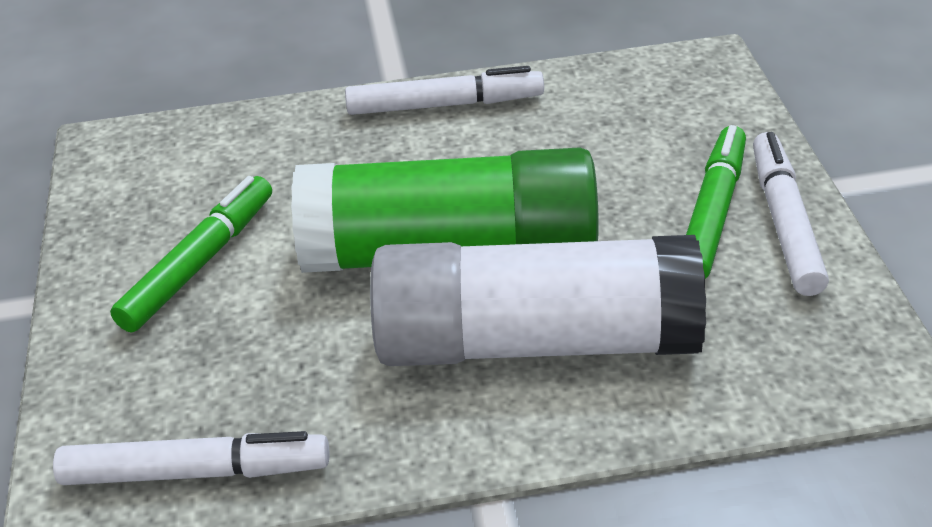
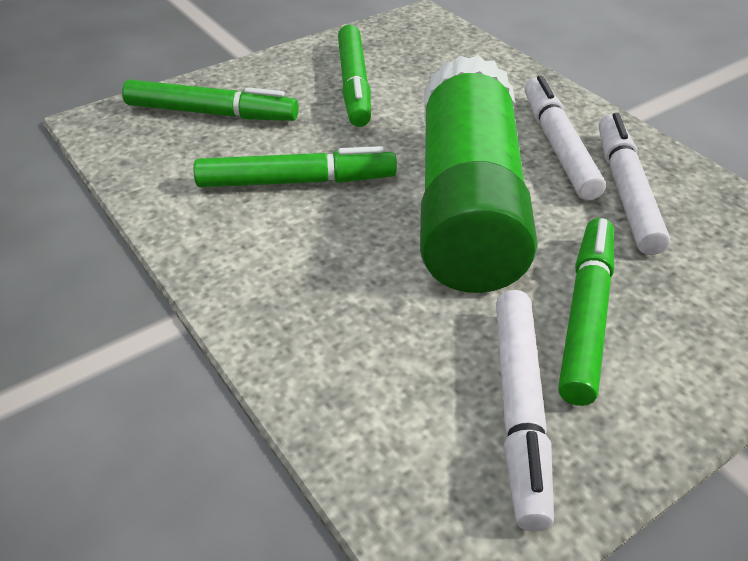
green marker: 2 -> 4
white glue stick: 1 -> 0

